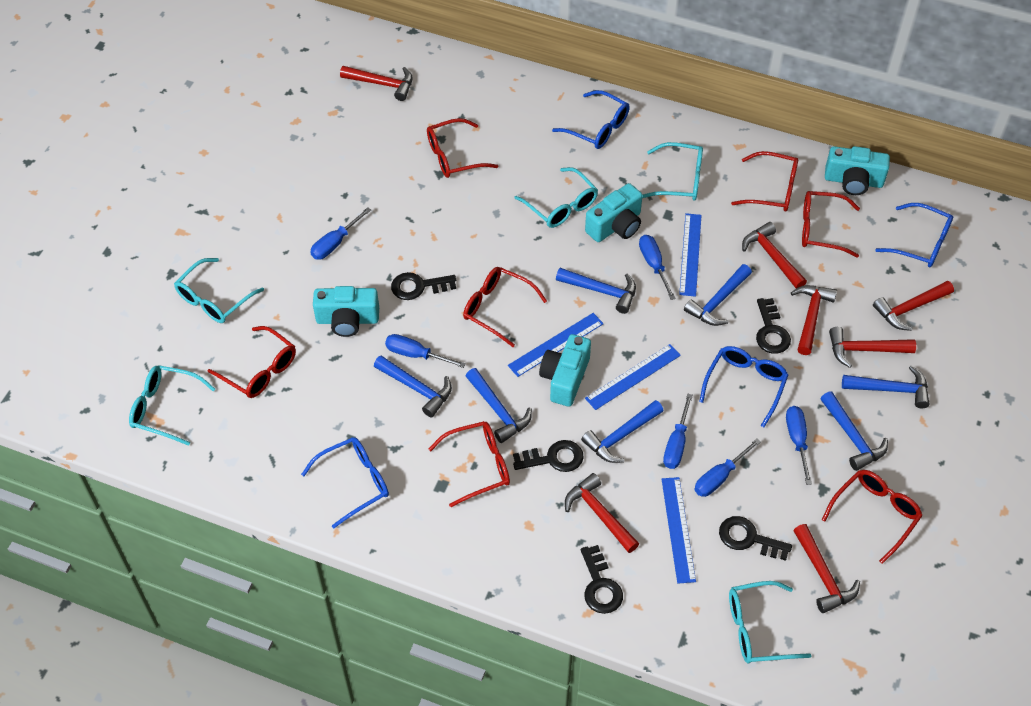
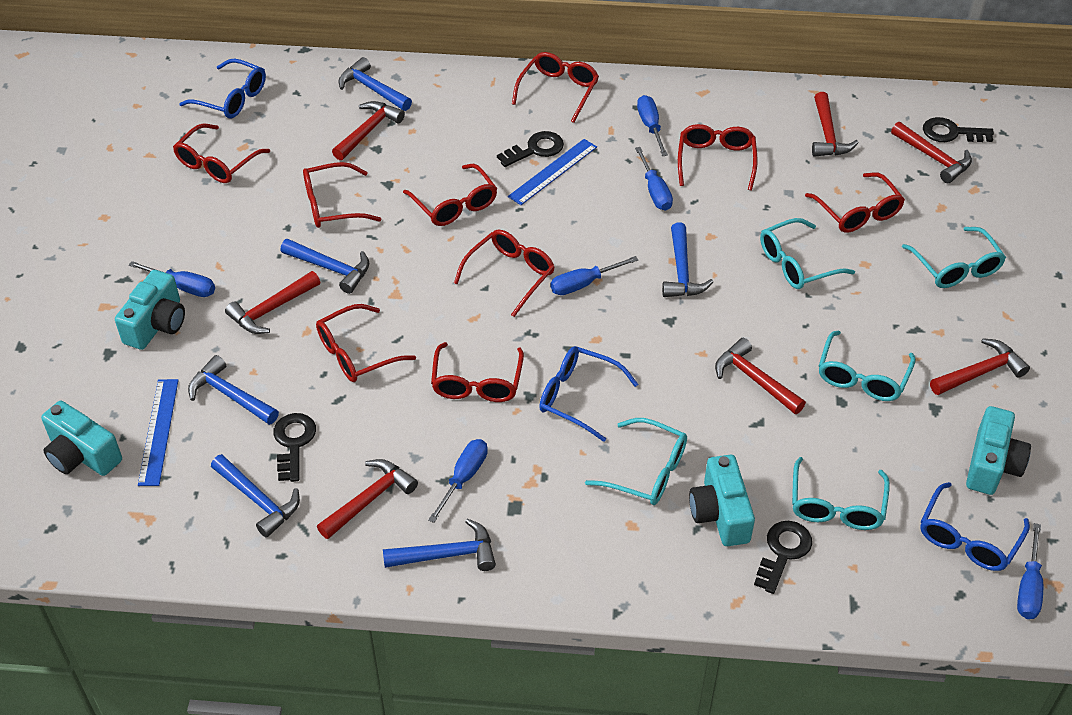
black key: 5 -> 4
blue glasses: 4 -> 3
blue hammer: 7 -> 6
blue ruler: 4 -> 2
red glasses: 7 -> 9

